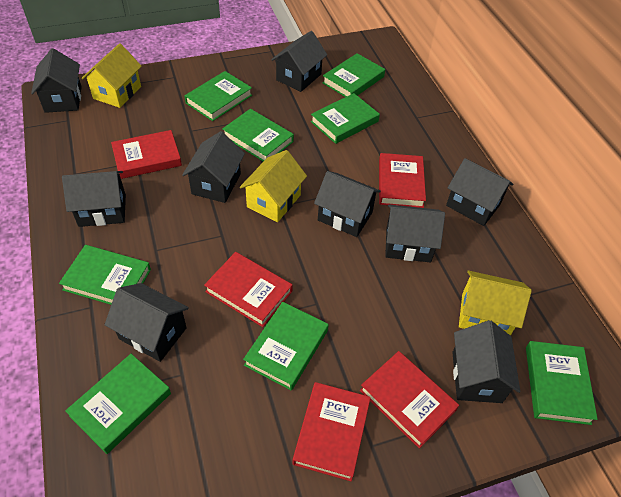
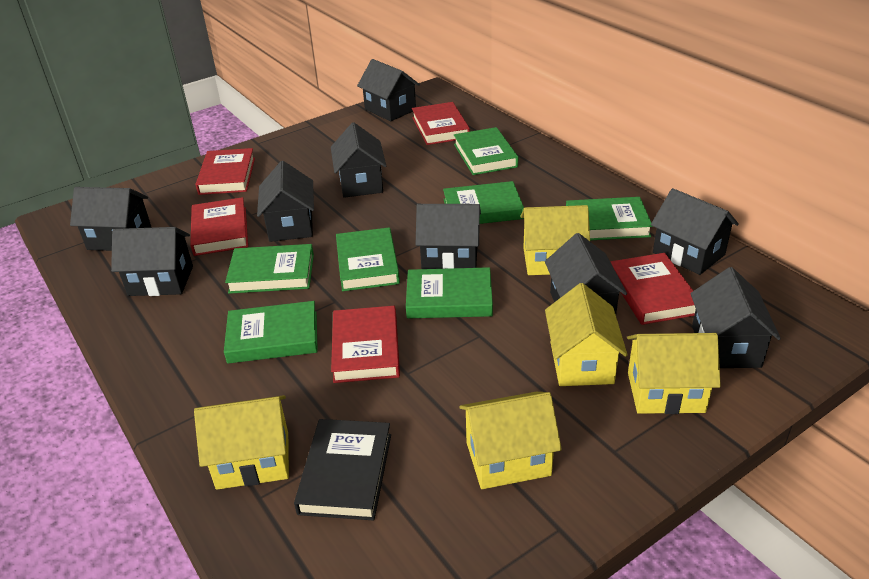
black book: 0 -> 1
green book: 8 -> 7
yellow house: 3 -> 5

